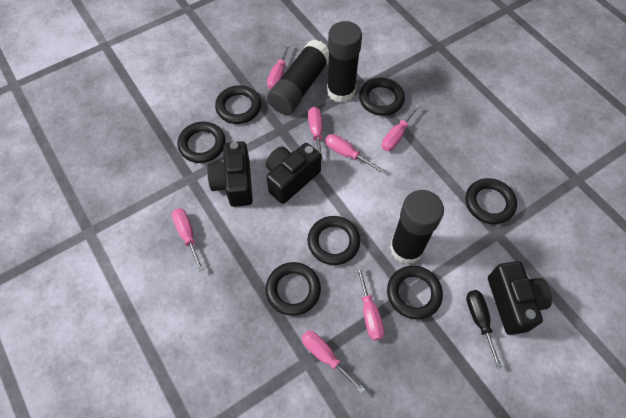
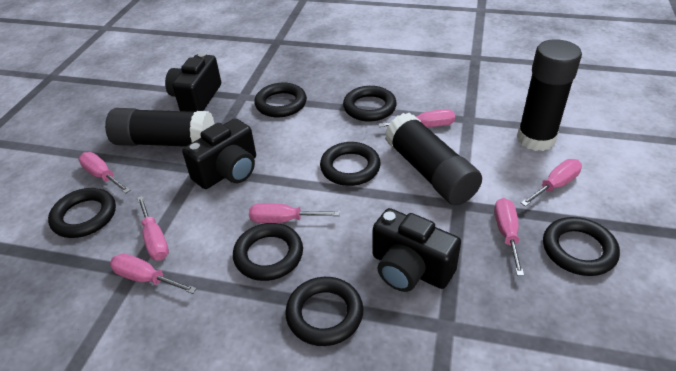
black screwdriver: 1 -> 0

